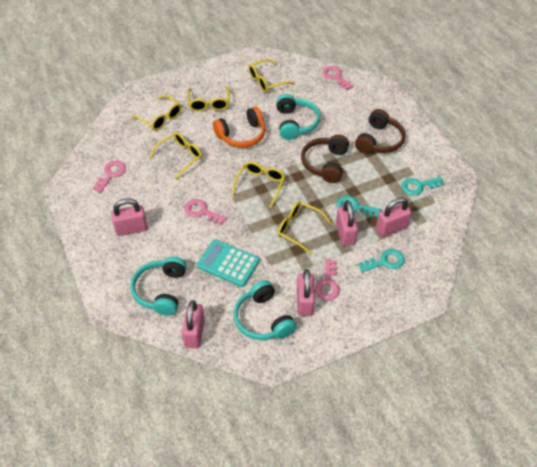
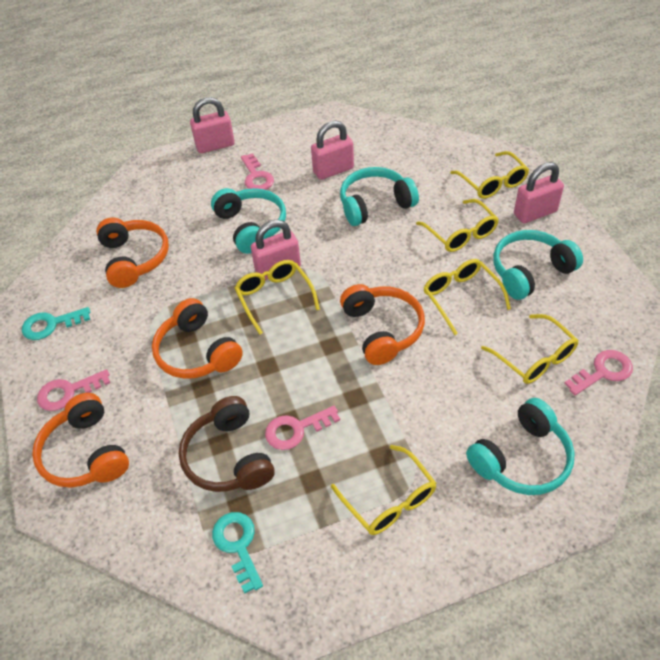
brown headphones: 2 -> 1
orange headphones: 1 -> 4
pink padlock: 5 -> 4
turquoise calculator: 1 -> 0
turquoise headphones: 3 -> 4
turquoise key: 3 -> 2

